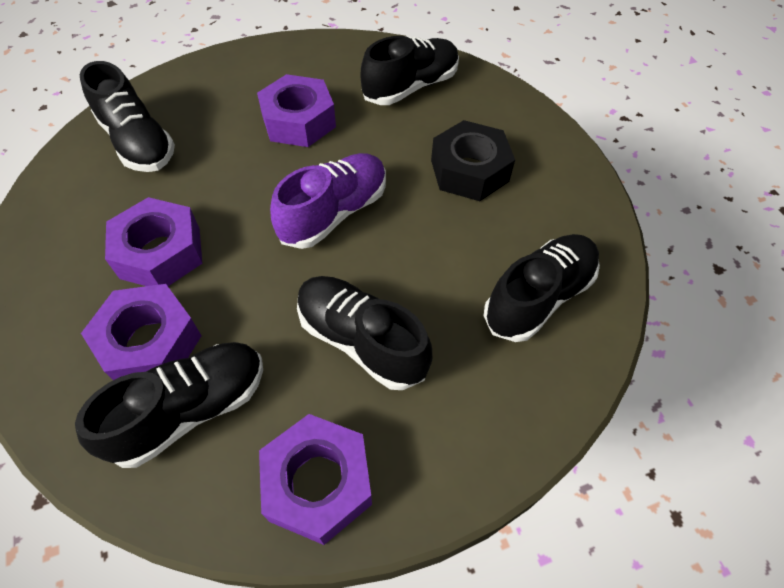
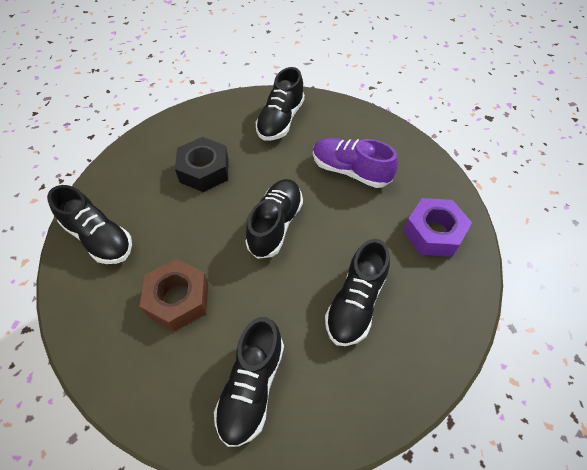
brown nut: 0 -> 1
purple nut: 4 -> 1

